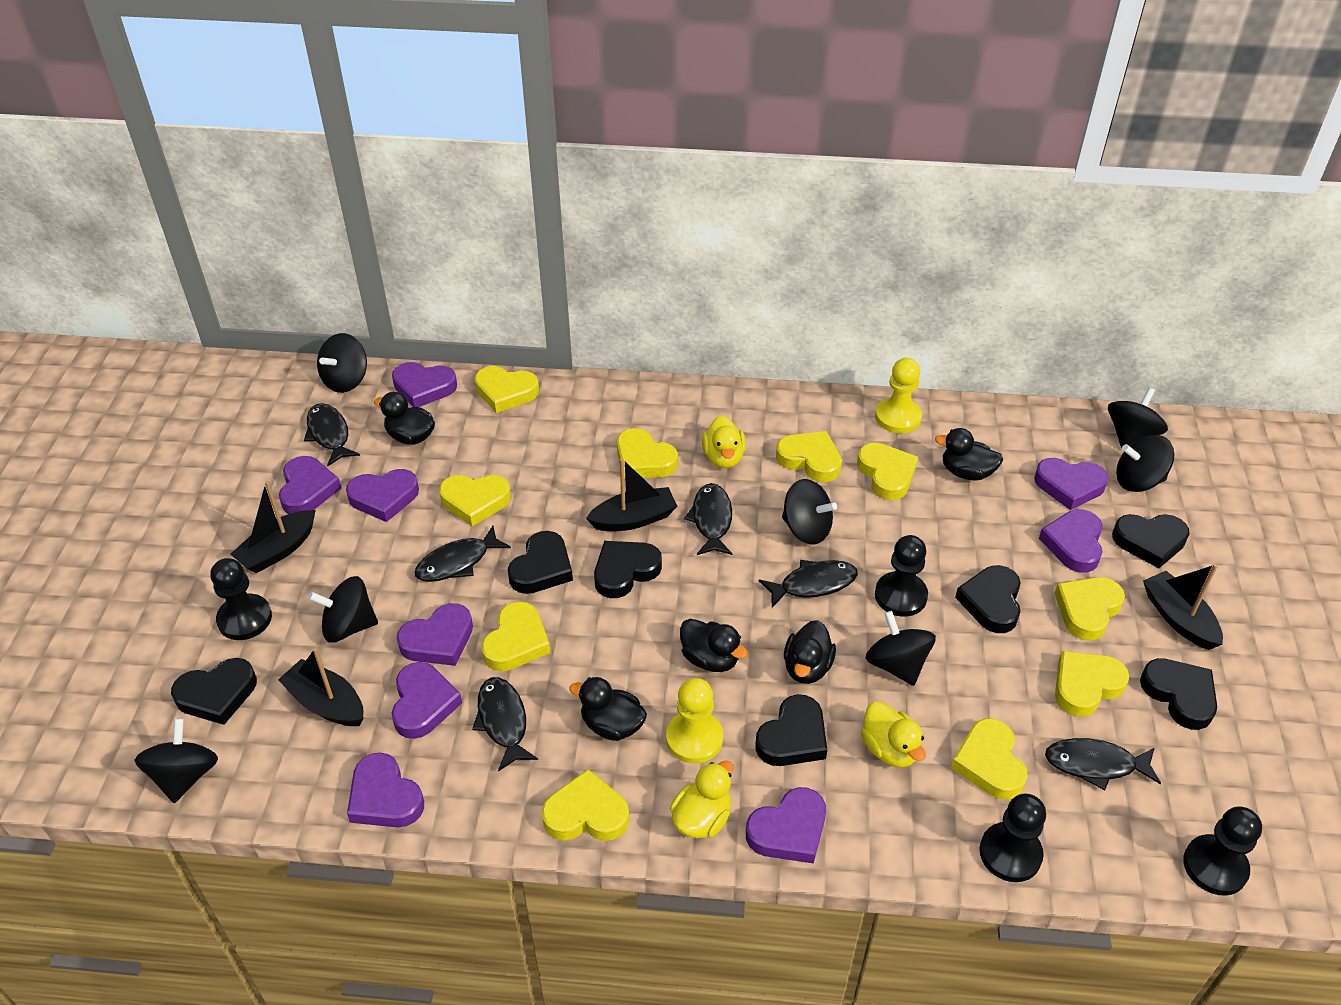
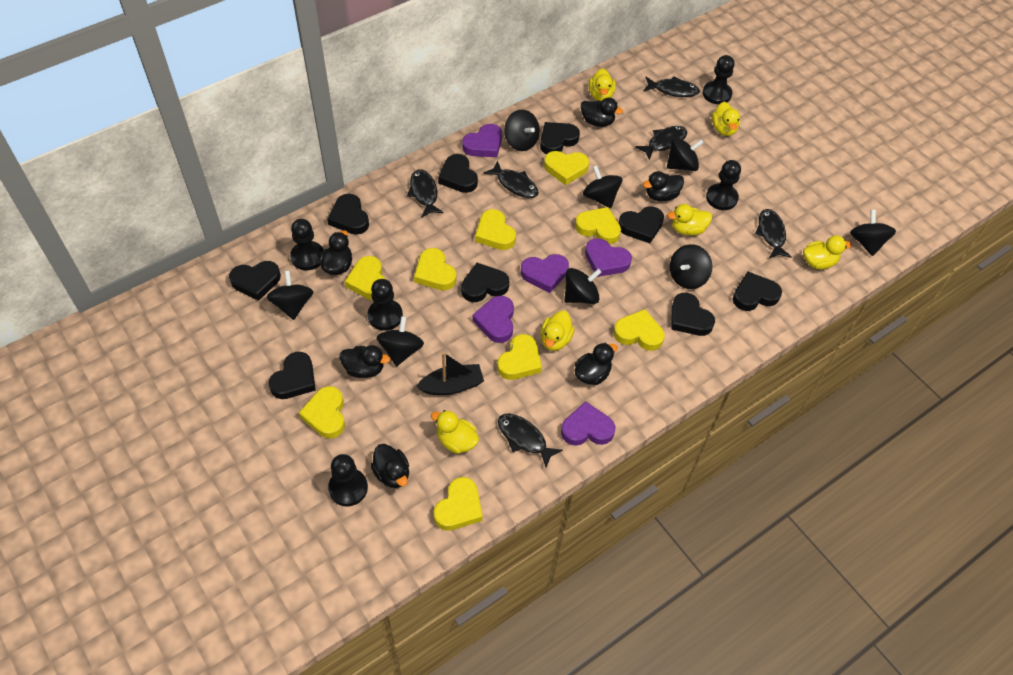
black boat: 4 -> 1
black duck: 5 -> 6
black heart: 7 -> 9
black pawn: 4 -> 5
black spinning top: 7 -> 8
purple heart: 9 -> 5
yellow duck: 3 -> 6
yellow heart: 10 -> 9
yellow pawn: 2 -> 0

